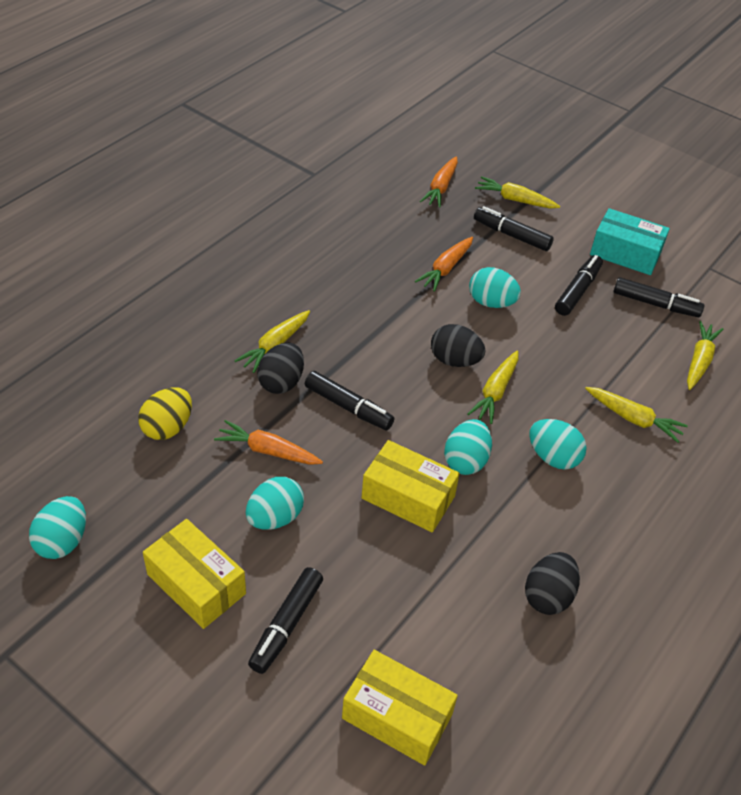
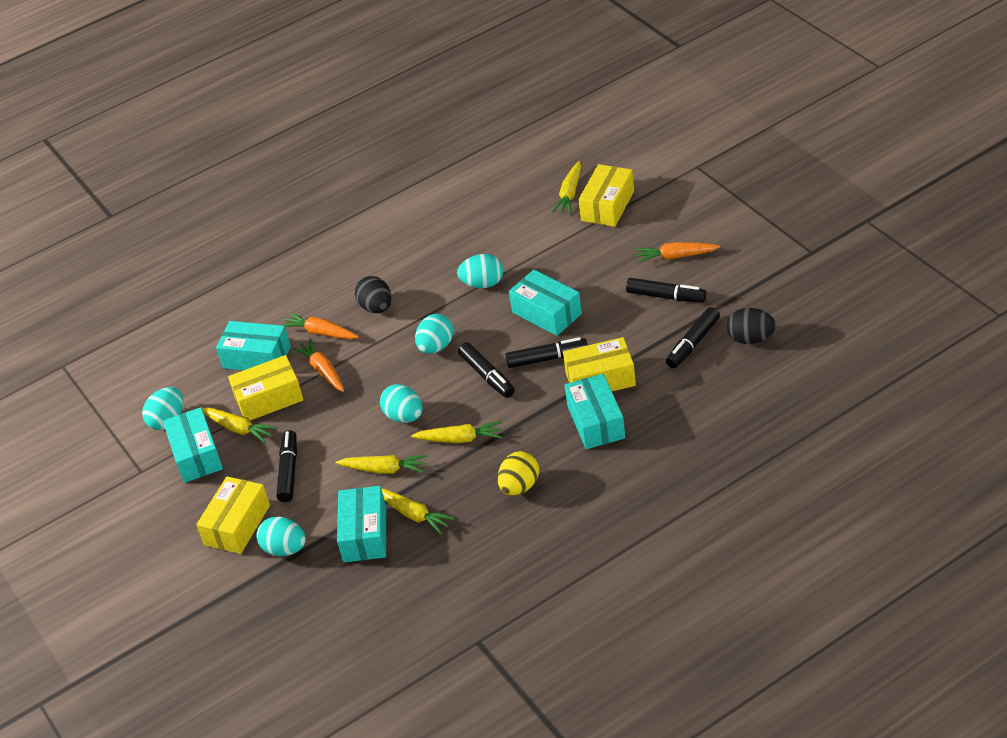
black egg: 3 -> 2
turquoise box: 1 -> 5
yellow box: 3 -> 4

